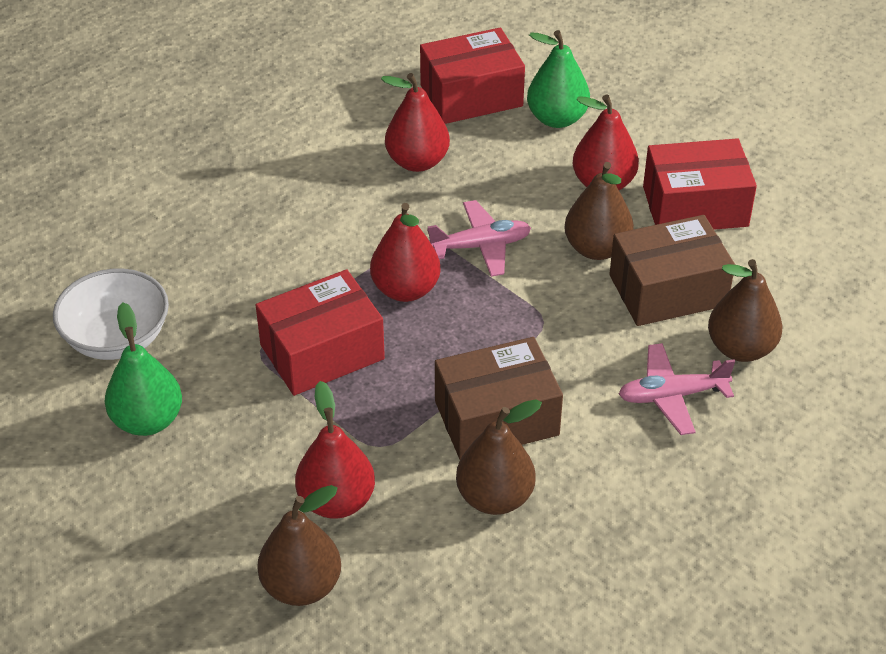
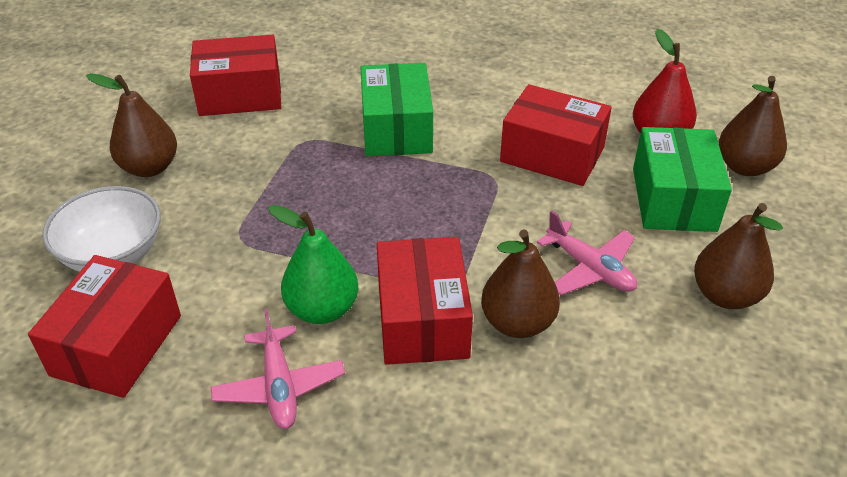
brown box: 2 -> 0
green box: 0 -> 2
green pear: 2 -> 1
red box: 3 -> 4
red pear: 4 -> 1

